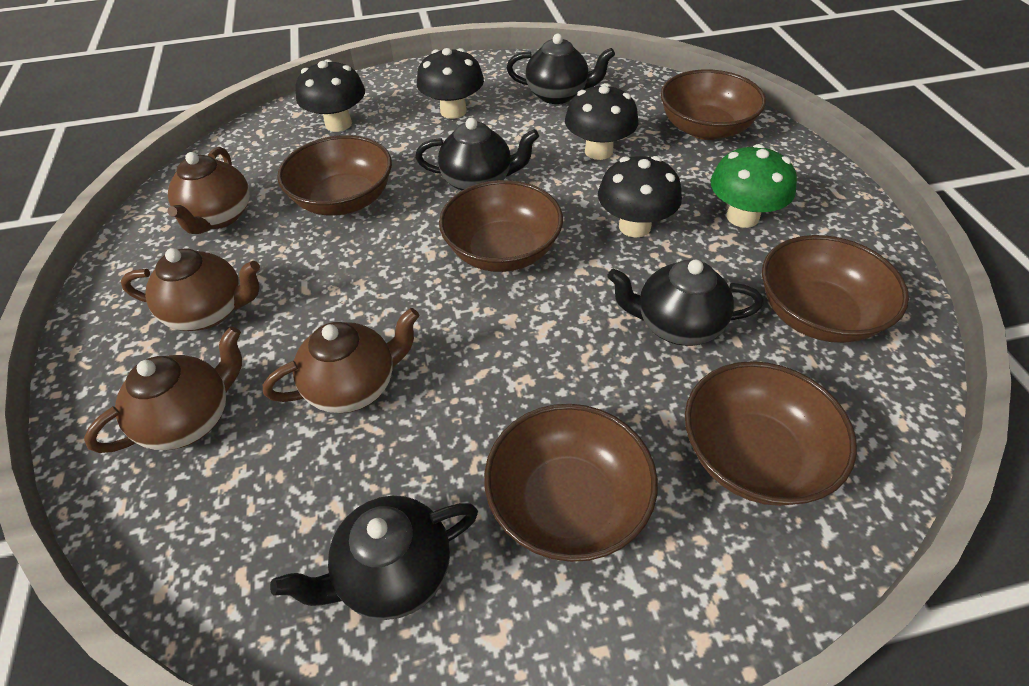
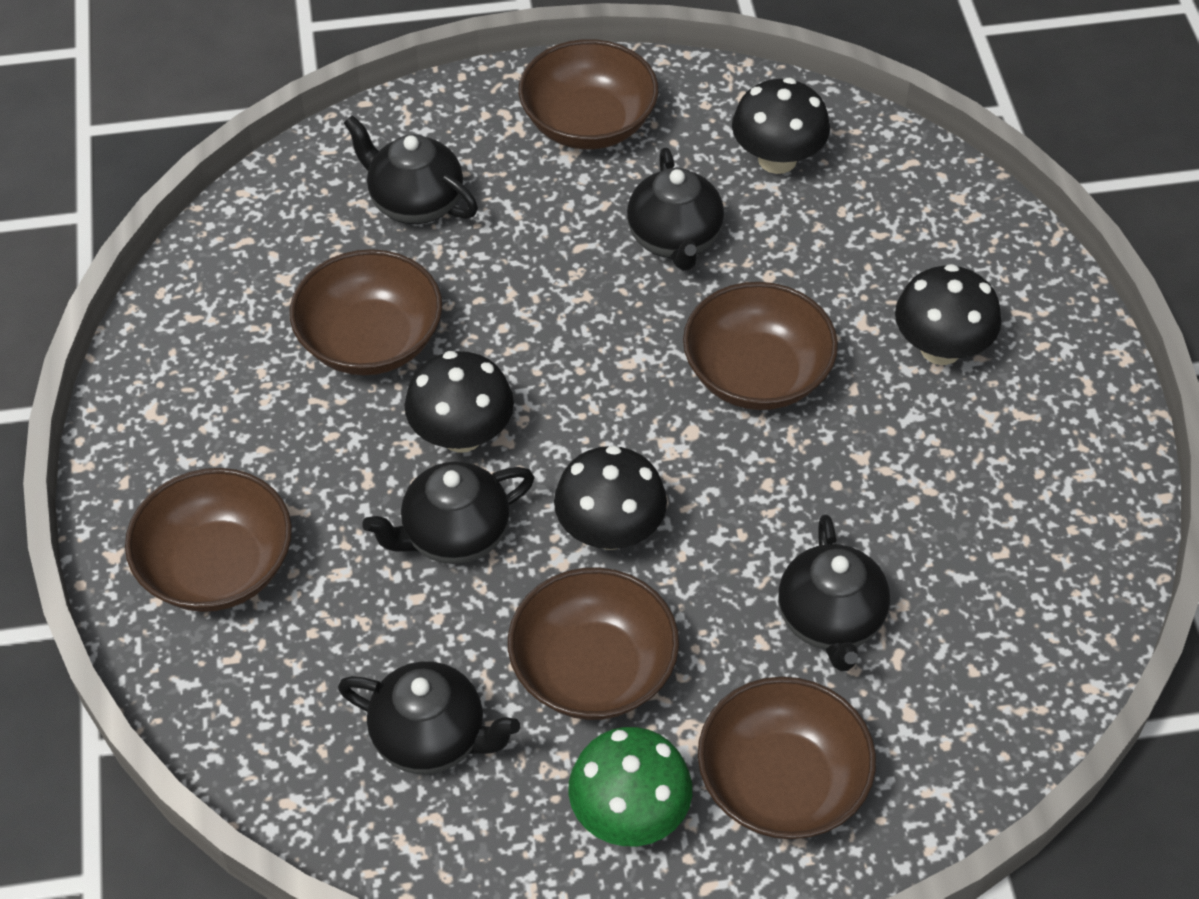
black teapot: 4 -> 5
brown teapot: 4 -> 0

